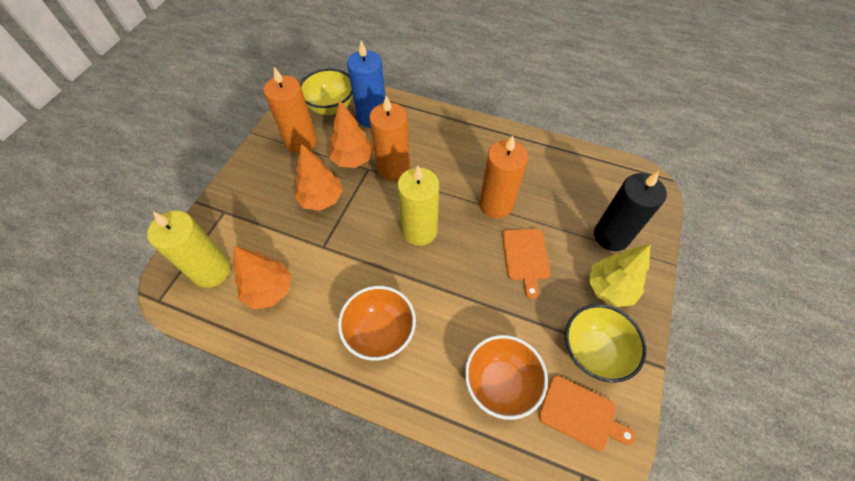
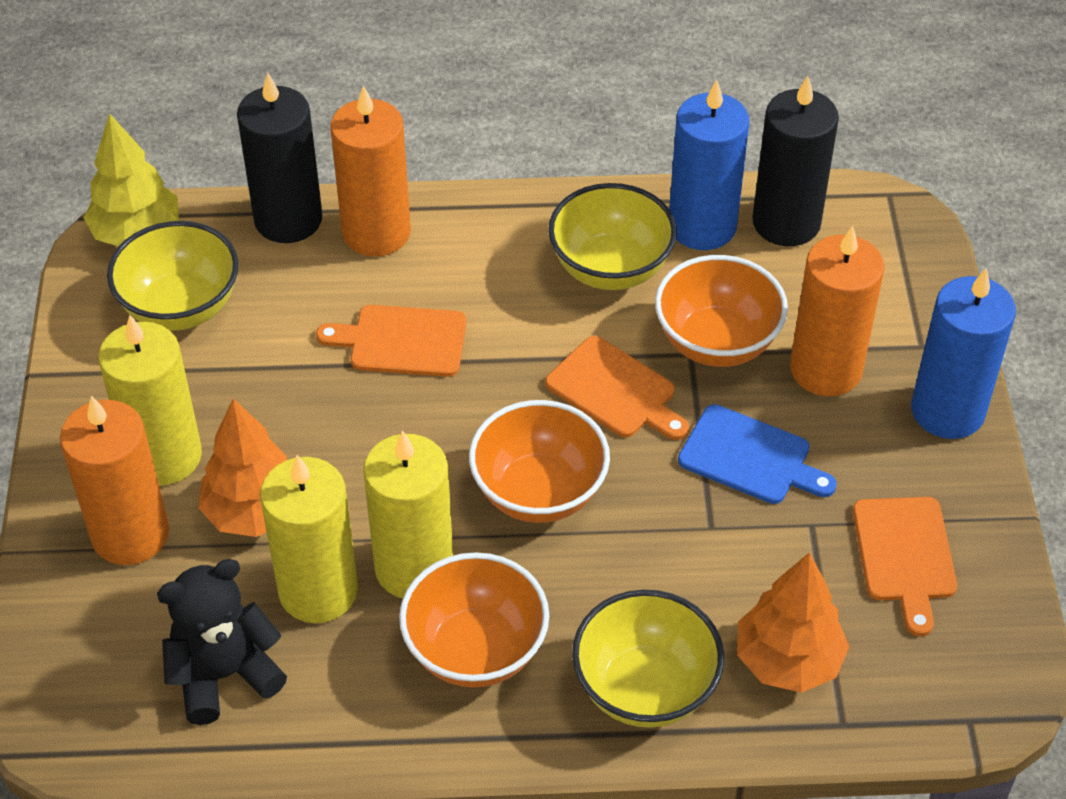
black candle: 1 -> 2
black teddy bear: 0 -> 1
blue candle: 1 -> 2
blue cutting board: 0 -> 1
orange bowl: 2 -> 3
orange cutting board: 2 -> 3
orange tree: 3 -> 2
yellow bowl: 2 -> 3
yellow candle: 2 -> 3

